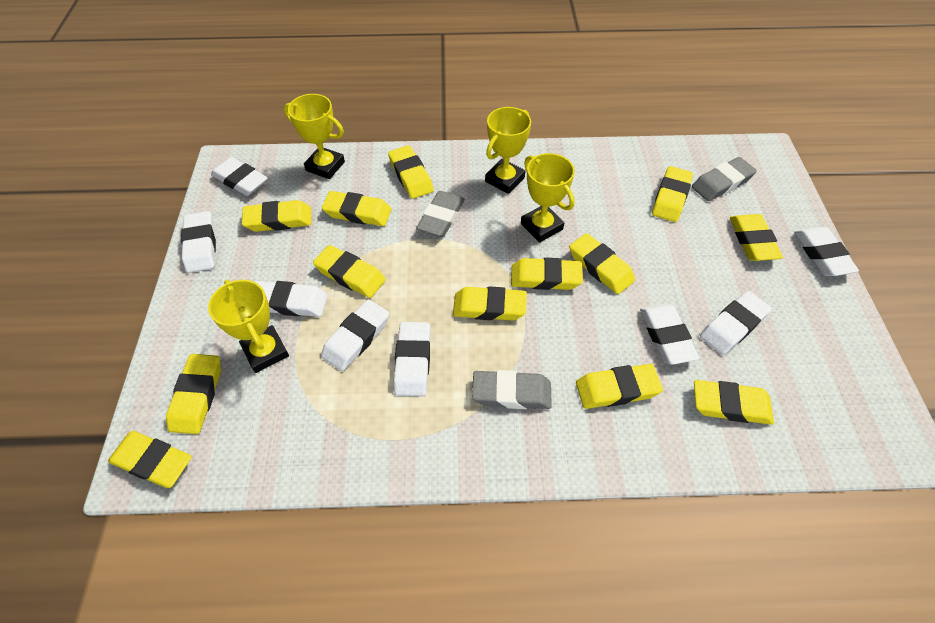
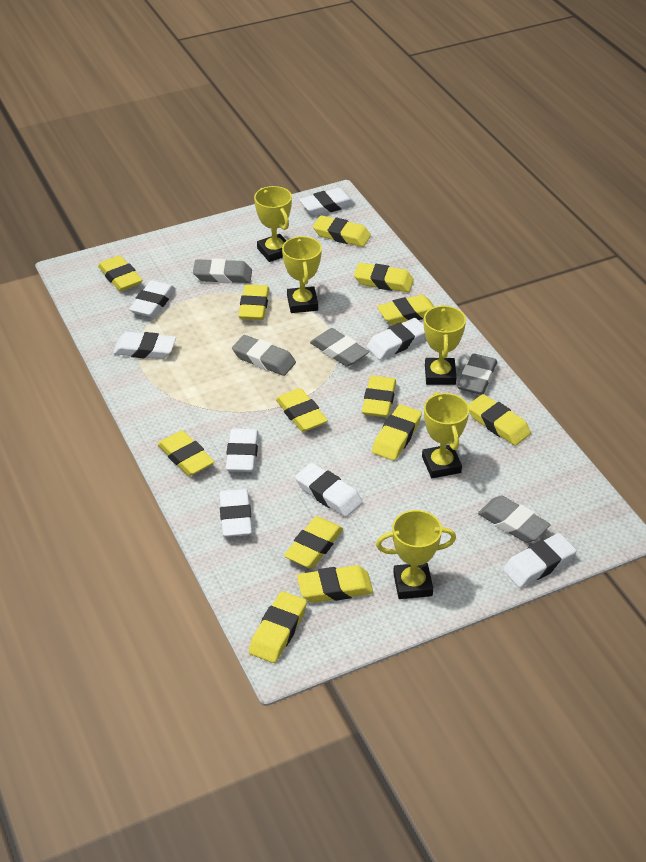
grey eraser: 3 -> 5
yellow trophy: 4 -> 5

